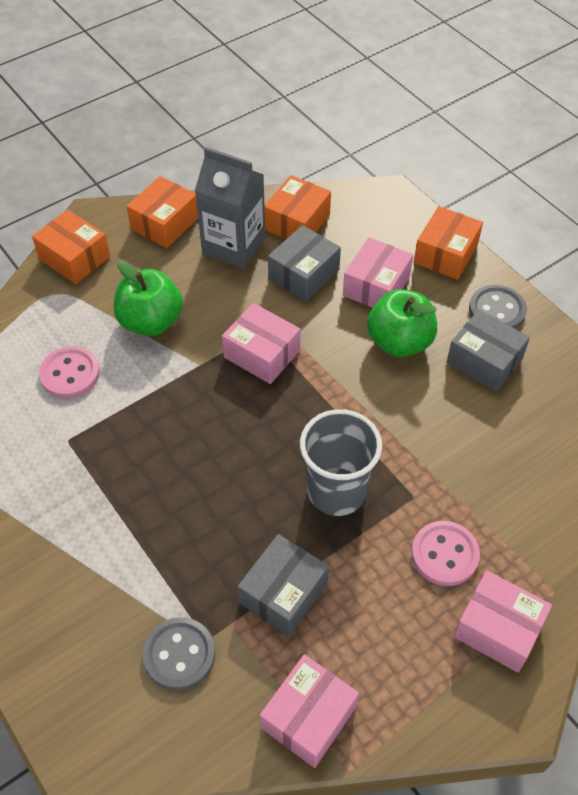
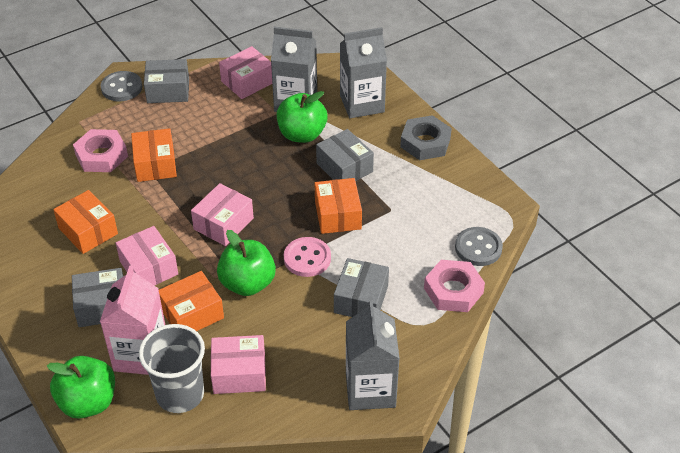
green apple: 2 -> 3
grey box: 3 -> 4
grey carton: 1 -> 3
grey nut: 0 -> 1
pink button: 2 -> 1
pink carton: 0 -> 1
pink nut: 0 -> 2

